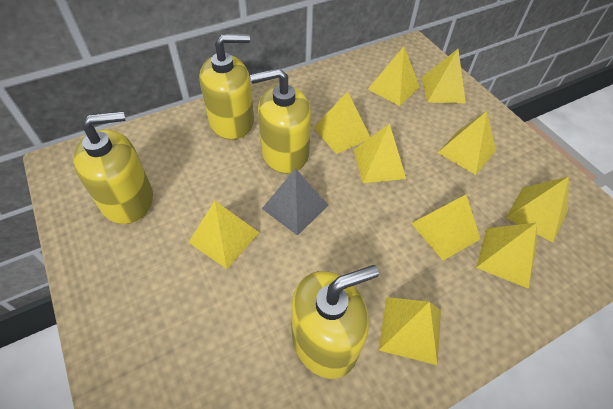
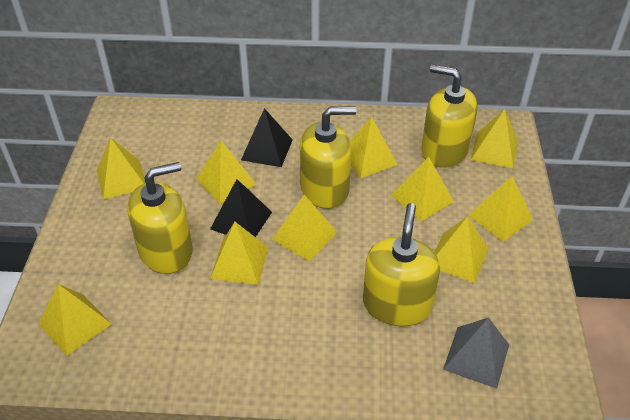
black pyramid: 0 -> 2

